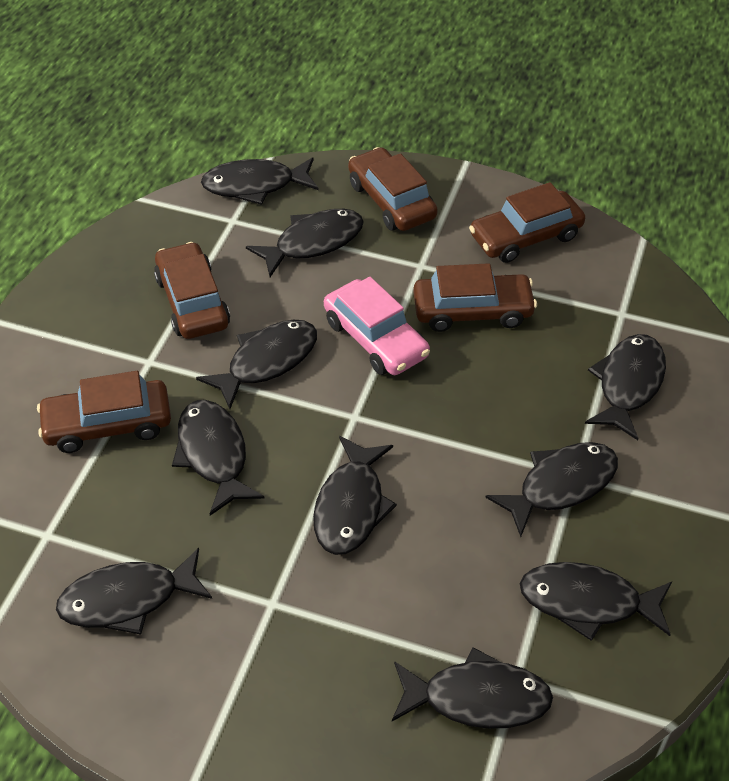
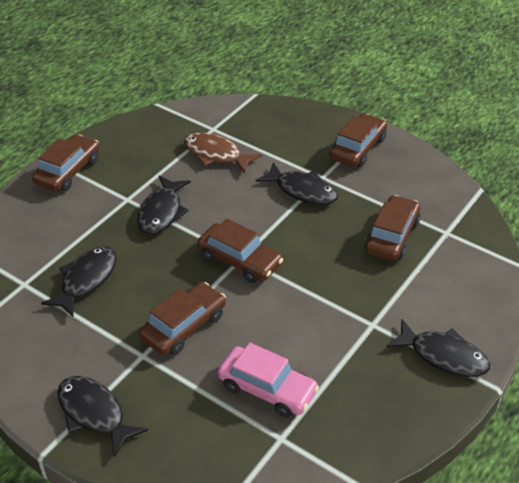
black fish: 10 -> 5
brown fish: 0 -> 1

